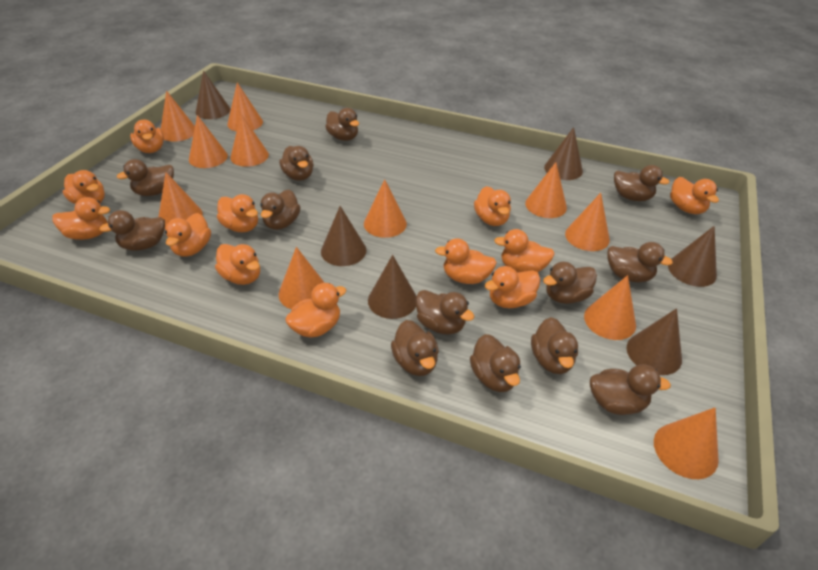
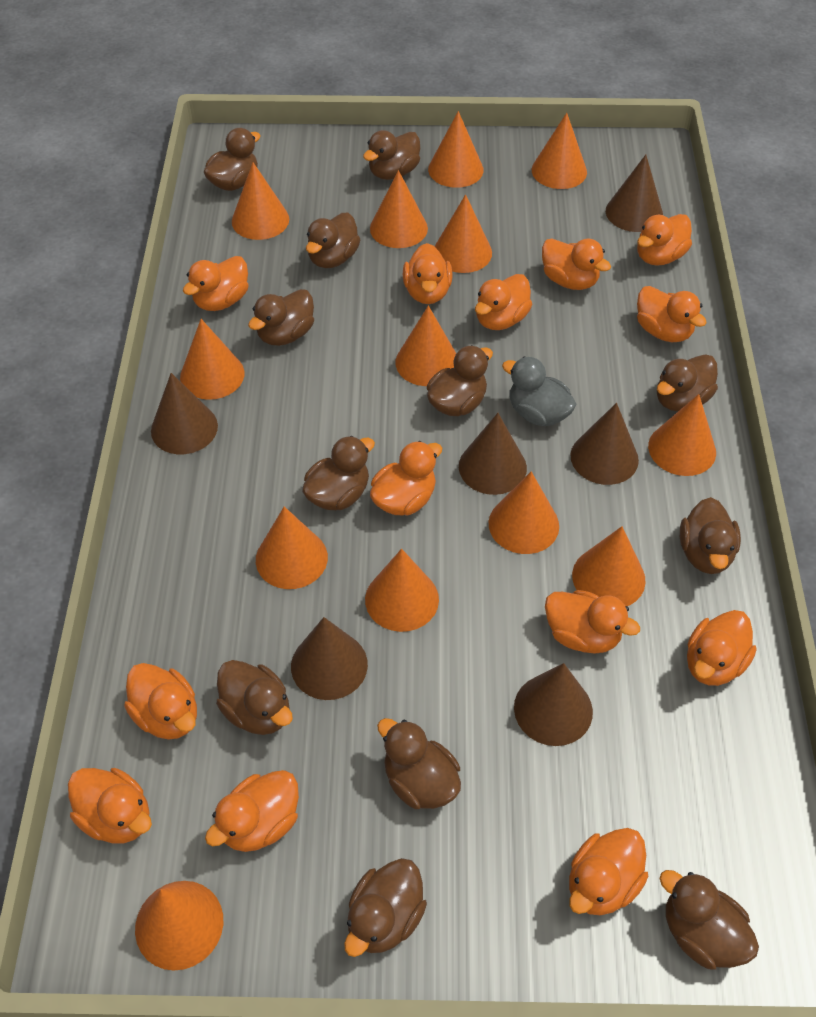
brown duck: 13 -> 12
grey duck: 0 -> 1
orange cone: 11 -> 13
orange duck: 12 -> 13

